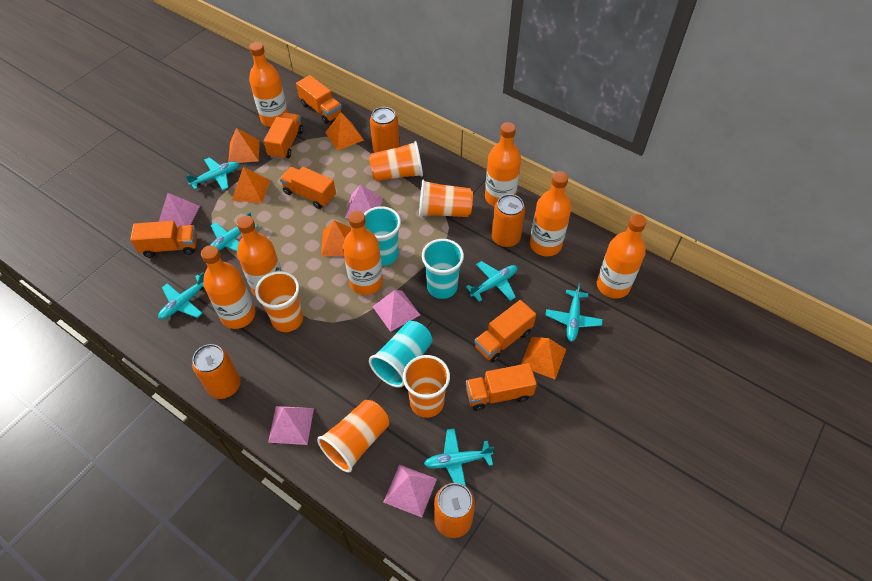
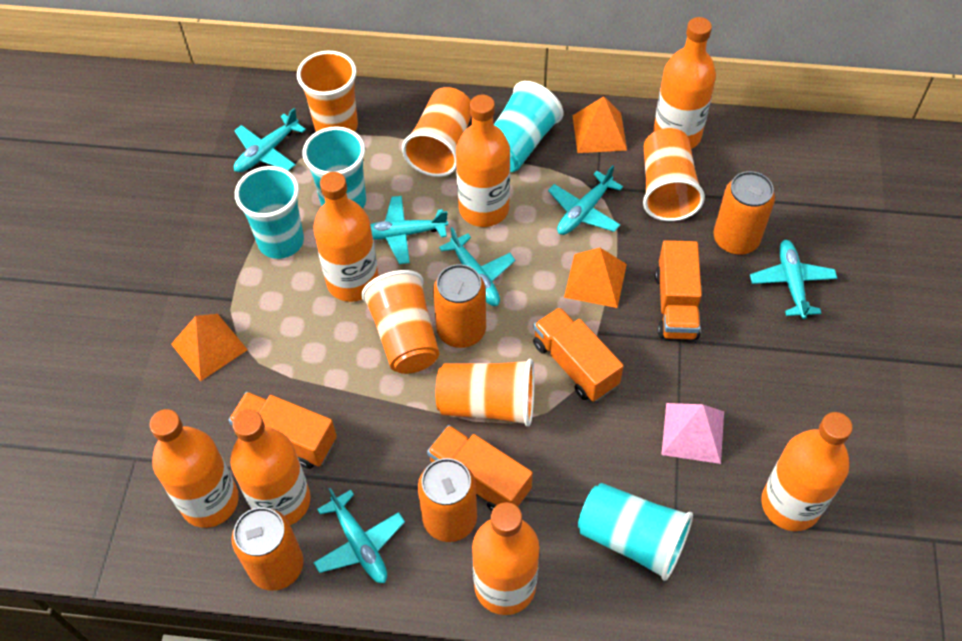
orange pyramid: 5 -> 3
orange truck: 6 -> 4
pink pyramid: 5 -> 1
turquoise cup: 3 -> 4

